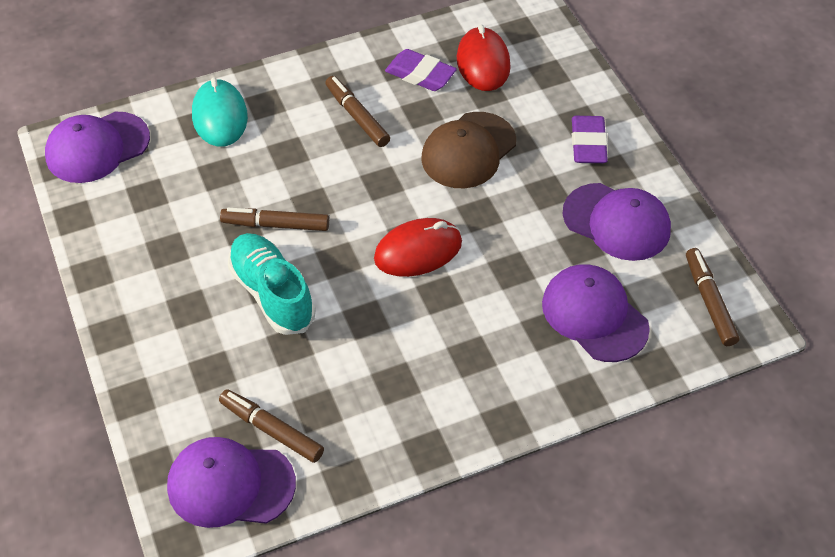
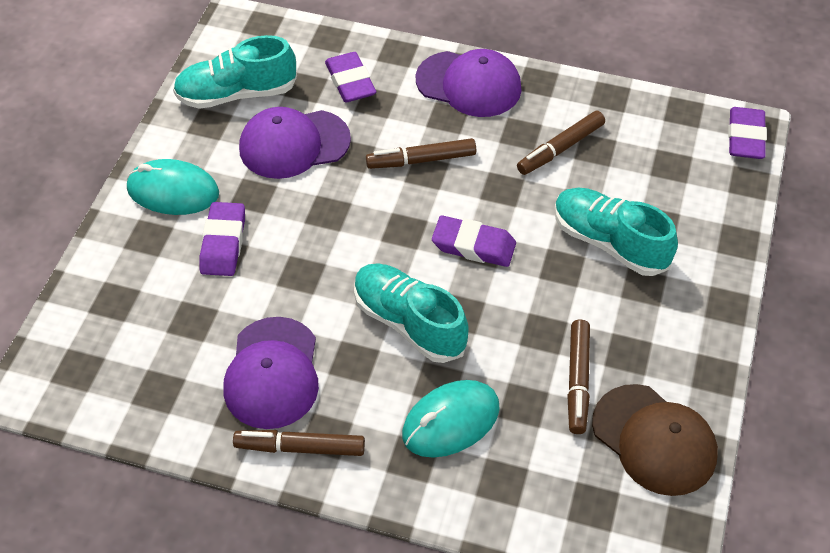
purple cap: 4 -> 3
purple eraser: 2 -> 4
red mouse: 2 -> 0
turquoise mouse: 1 -> 2
turquoise shoe: 1 -> 3

